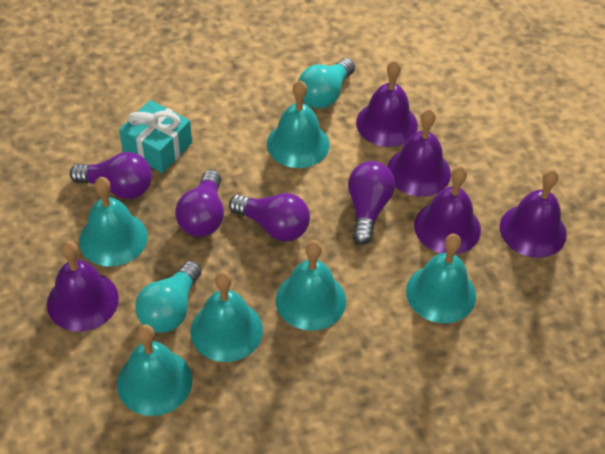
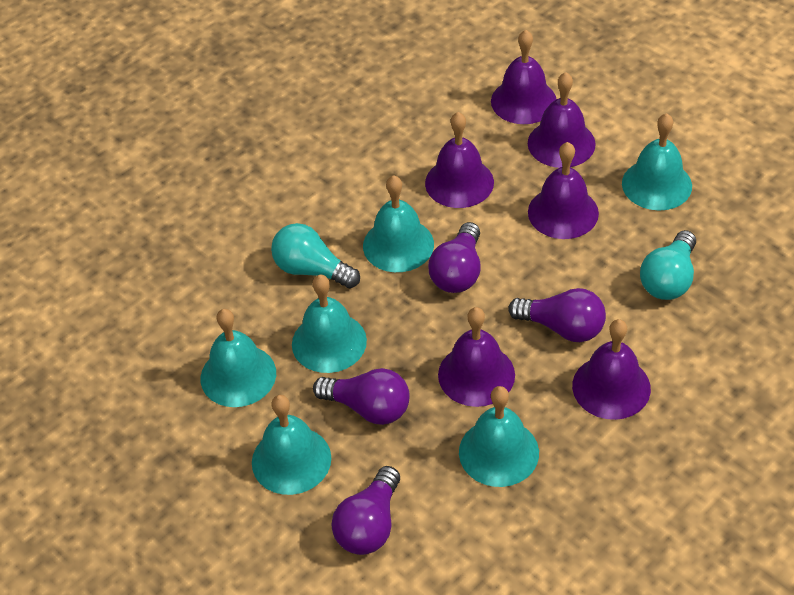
purple bell: 5 -> 6
turquoise gift: 1 -> 0

